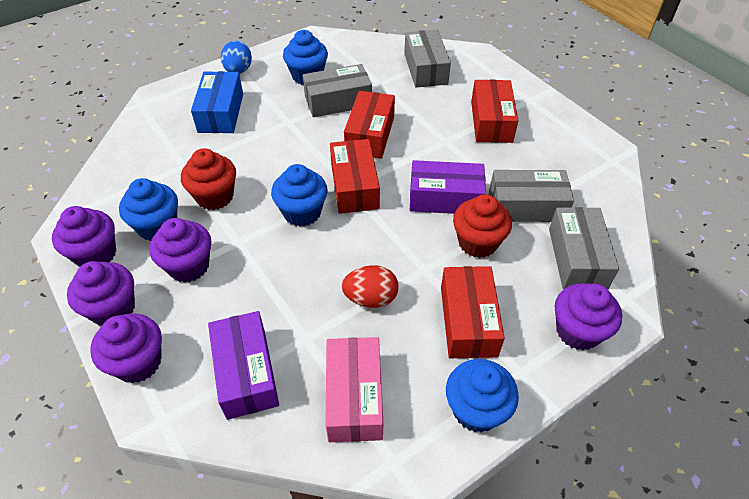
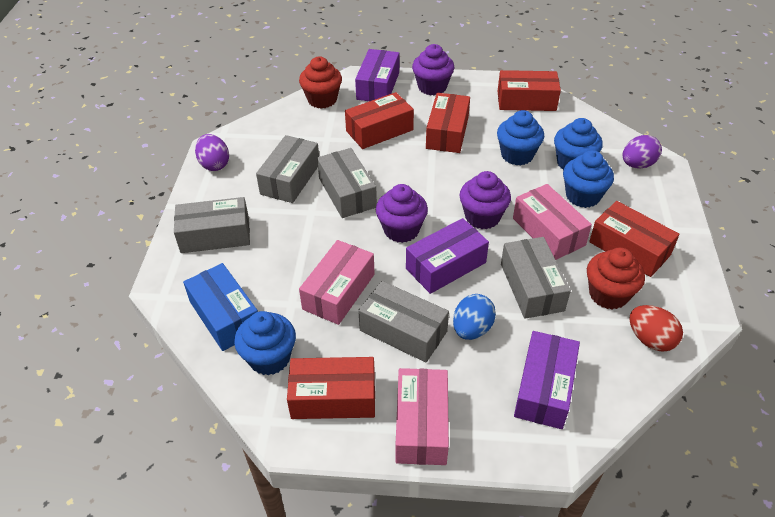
grey box: 4 -> 5
pink box: 1 -> 3
purple box: 2 -> 3
purple cupcake: 5 -> 3
purple egg: 0 -> 2
red box: 4 -> 5

